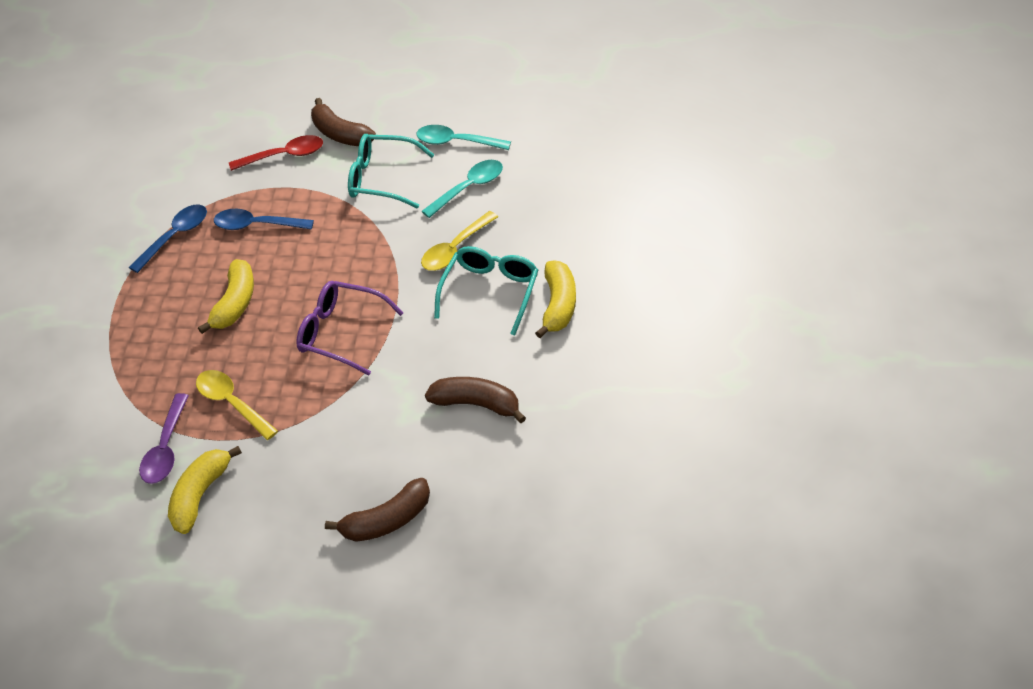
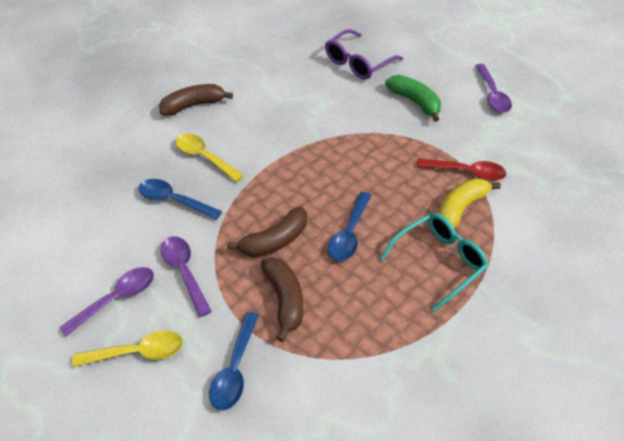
blue spoon: 2 -> 3
green banana: 0 -> 1
purple spoon: 1 -> 3
turquoise glasses: 2 -> 1
turquoise spoon: 2 -> 0
yellow banana: 3 -> 1

